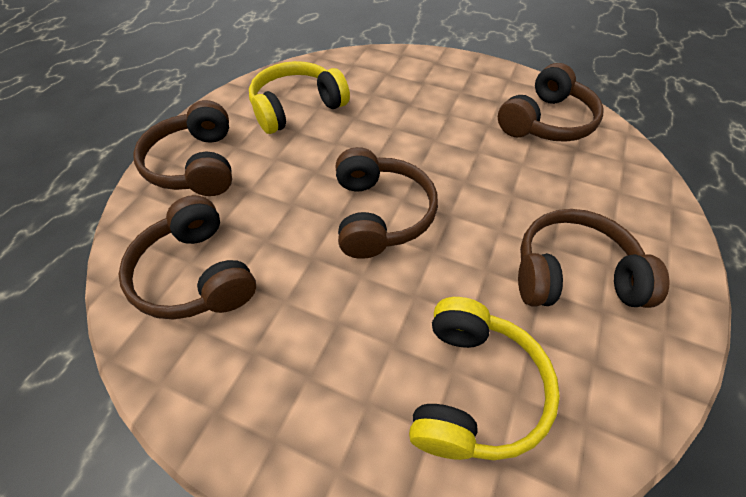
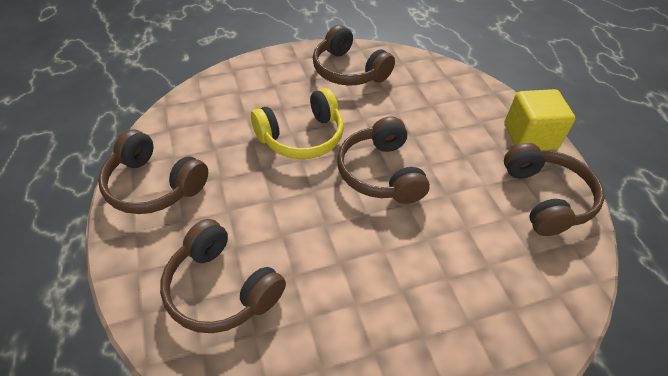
yellow cube: 0 -> 1
yellow headphones: 2 -> 1

